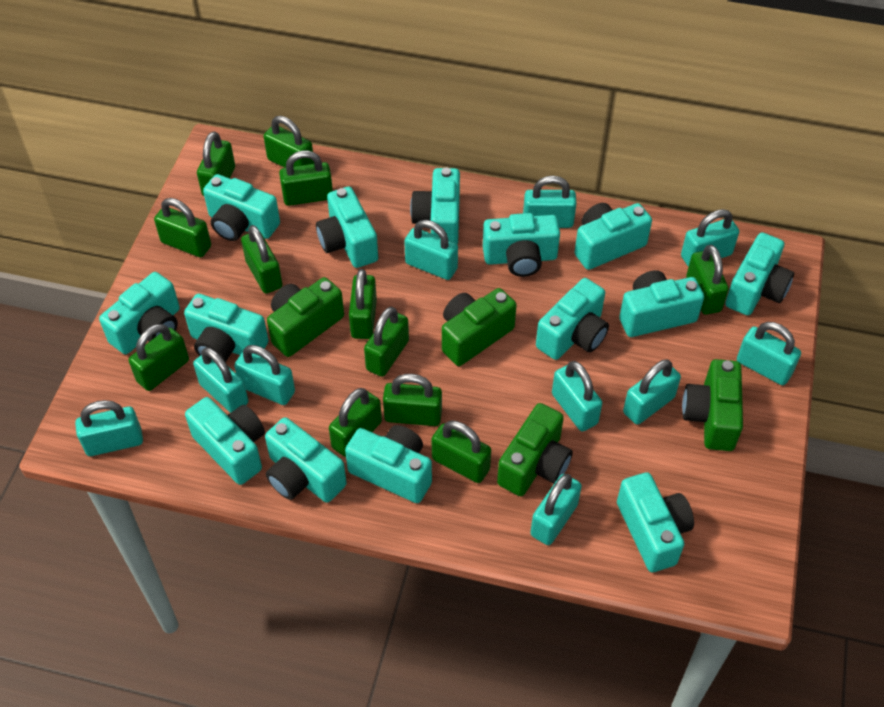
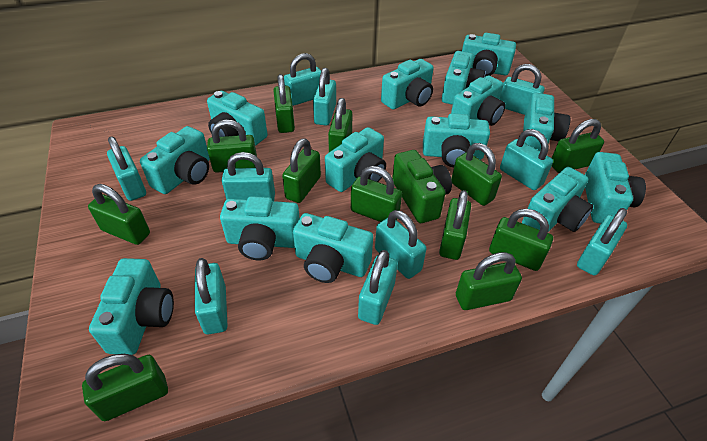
green camera: 4 -> 1

